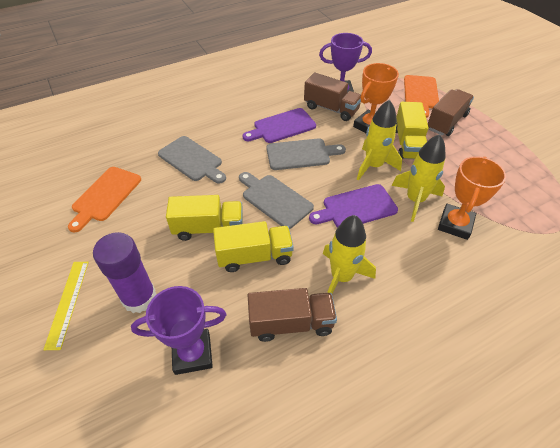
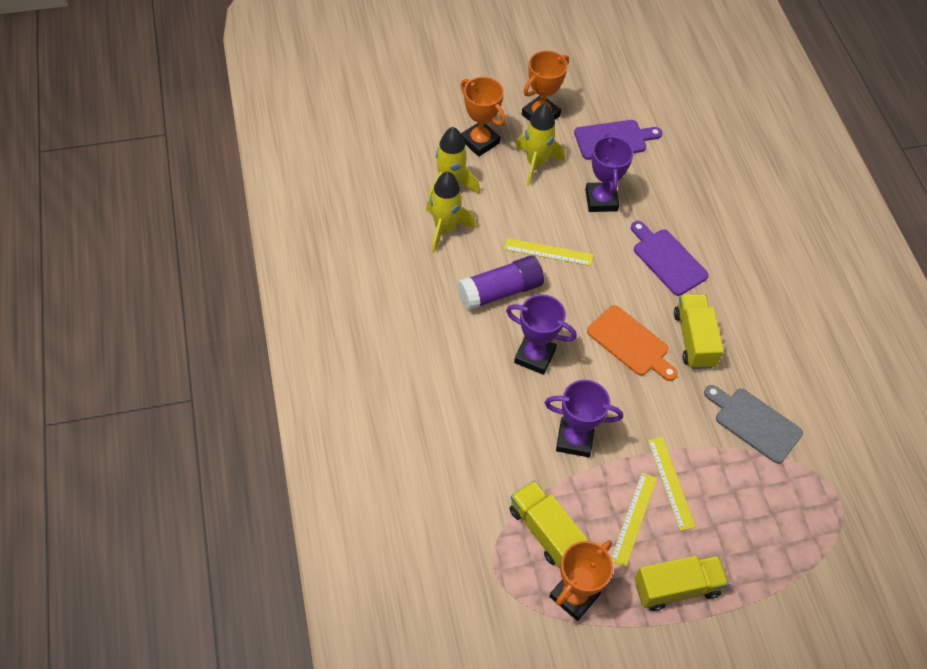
brown truck: 3 -> 0
grey cutting board: 3 -> 1
orange cutting board: 2 -> 1
orange trophy: 2 -> 3
purple trophy: 2 -> 3
yellow ruler: 1 -> 3

